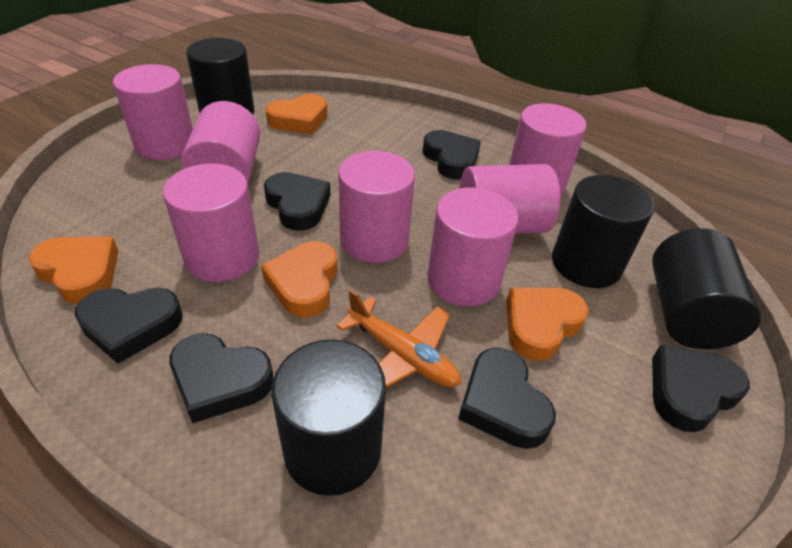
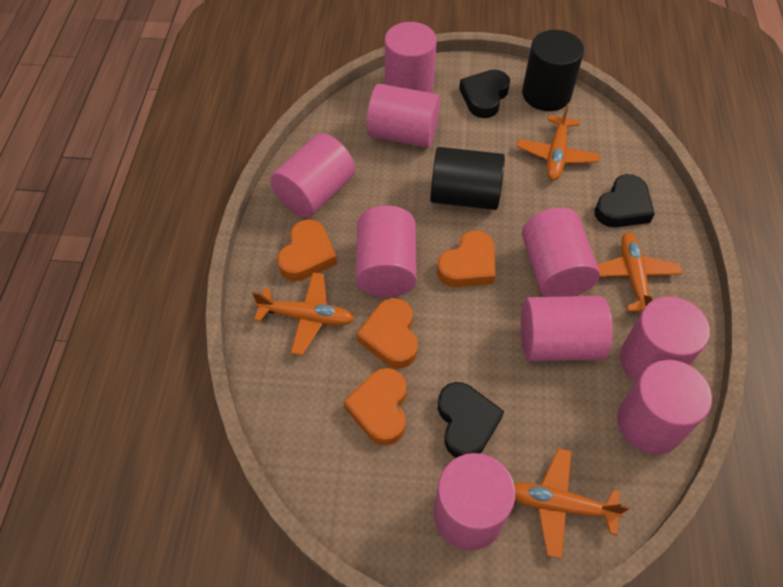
black cylinder: 4 -> 2
black heart: 6 -> 3
orange plane: 1 -> 4
pink cylinder: 7 -> 9

